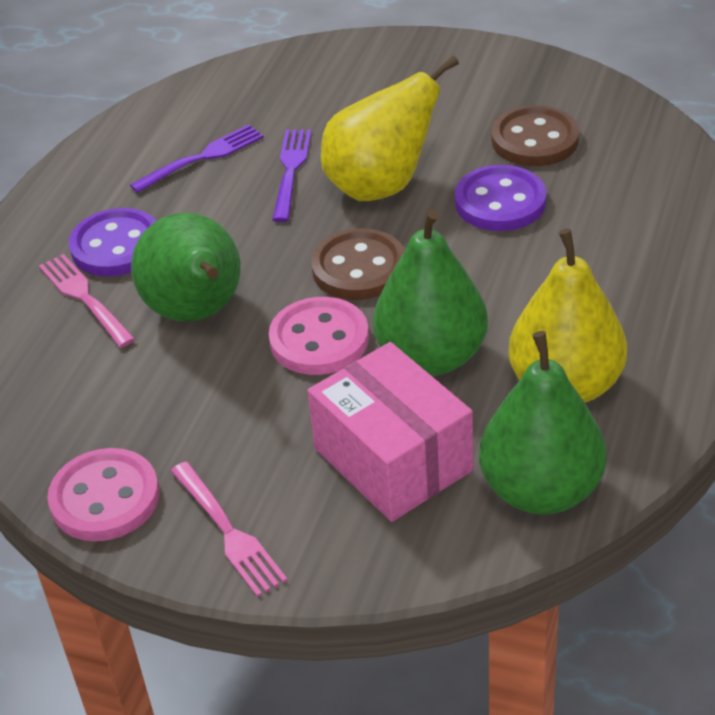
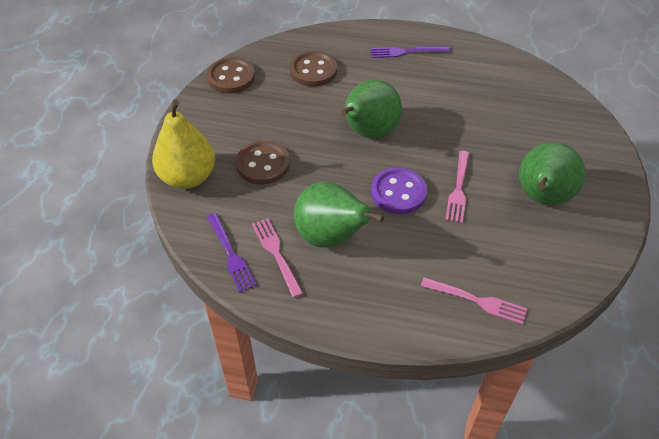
brown button: 2 -> 3
pink box: 1 -> 0
pink button: 2 -> 0
pink fork: 2 -> 3
purple button: 2 -> 1
yellow pear: 2 -> 1

